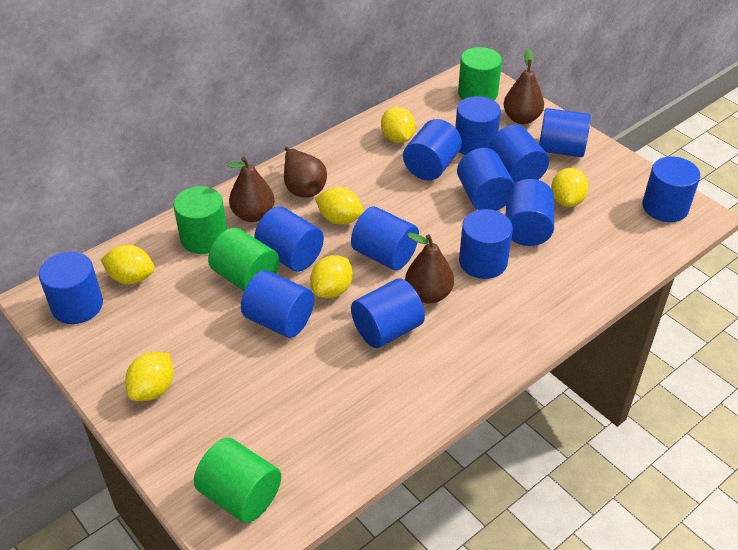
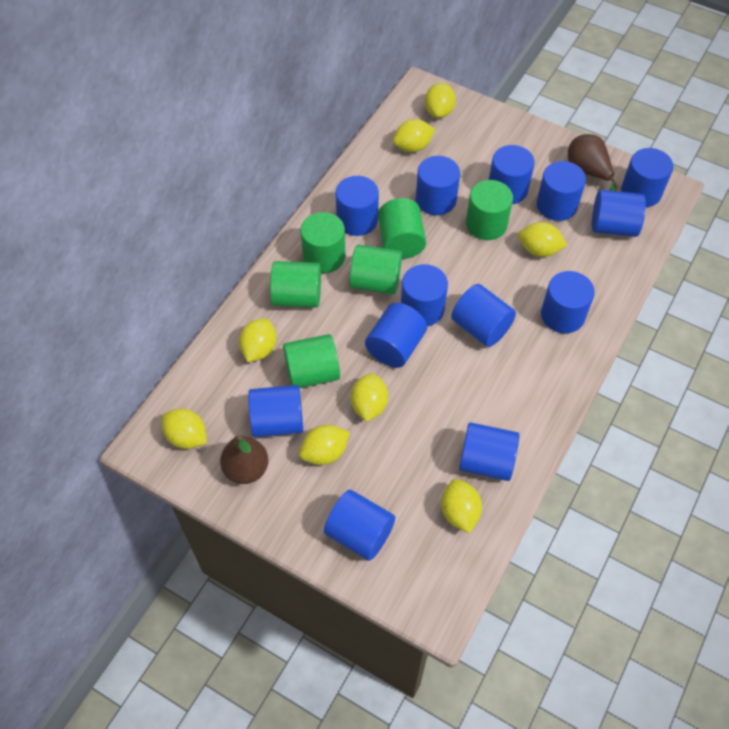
brown pear: 4 -> 2
green cylinder: 4 -> 6
yellow lemon: 6 -> 8

